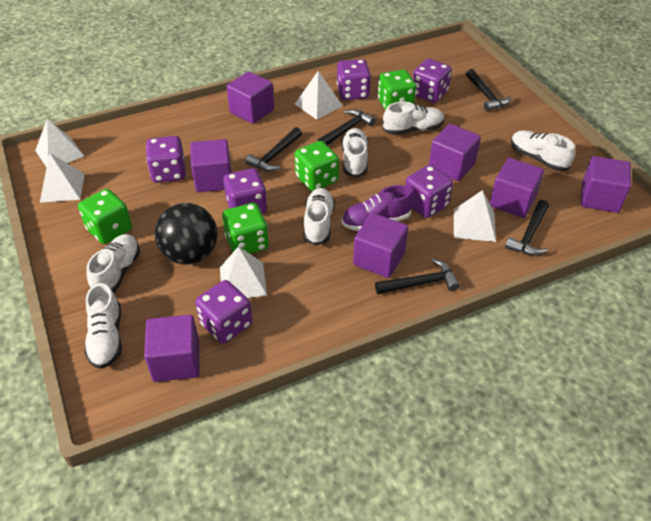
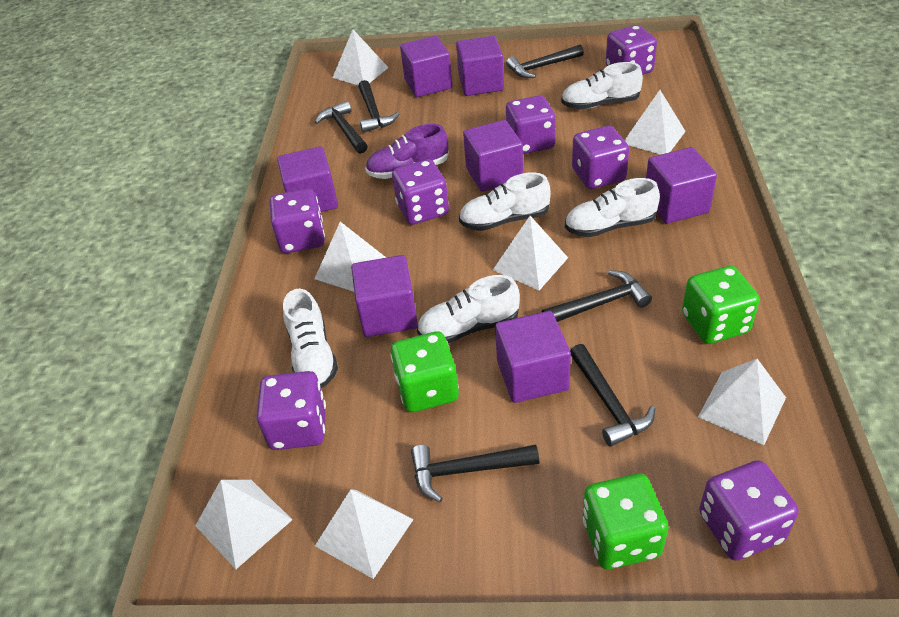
black ball: 1 -> 0
black hammer: 5 -> 6
green dice: 4 -> 3
purple dice: 6 -> 7
white pyramid: 5 -> 7
white shoe: 6 -> 5

